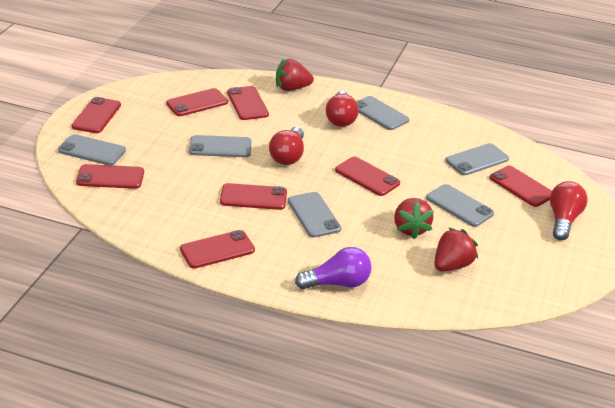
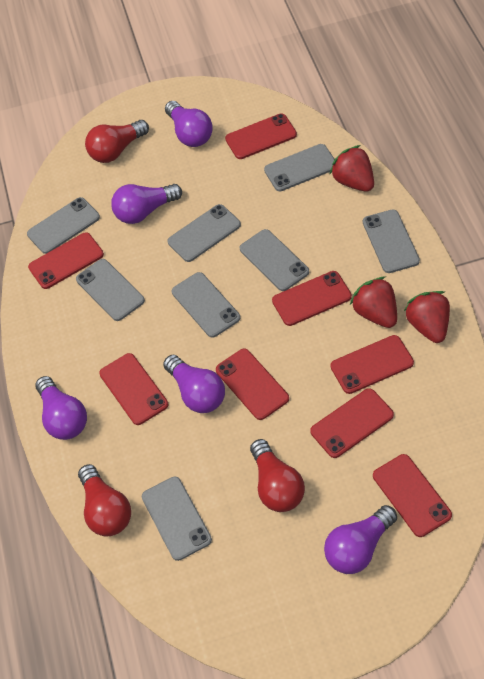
grey phone: 6 -> 8
purple light bulb: 1 -> 5

